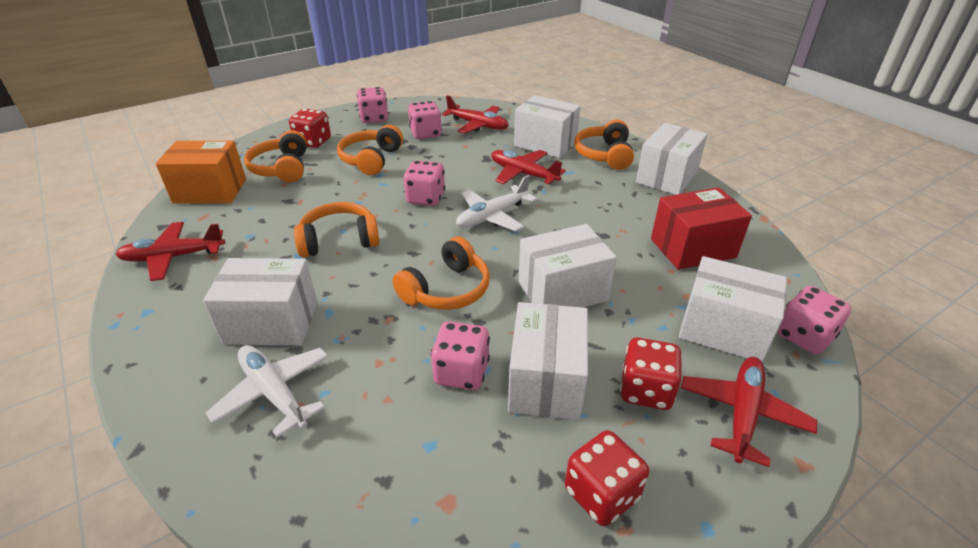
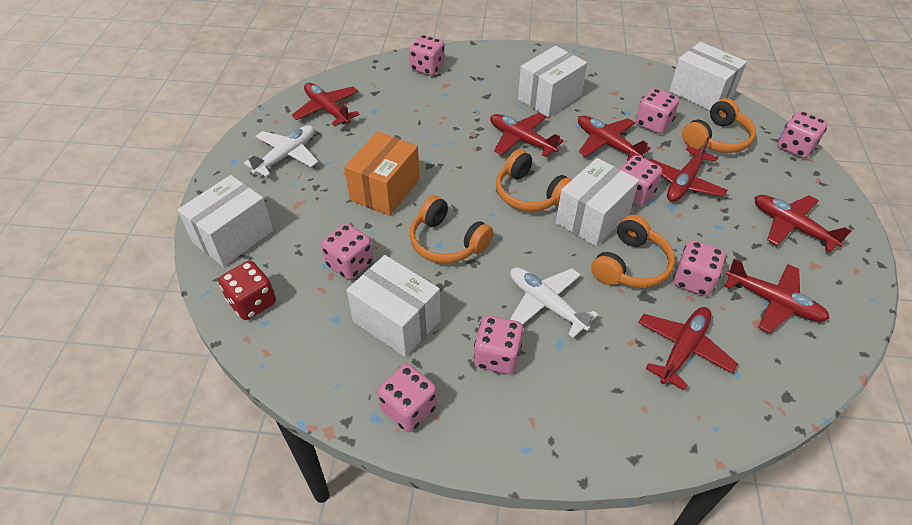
orange headphones: 5 -> 4
pink dice: 5 -> 8
red box: 1 -> 0
red dice: 3 -> 1
red plane: 4 -> 7
white box: 6 -> 5

